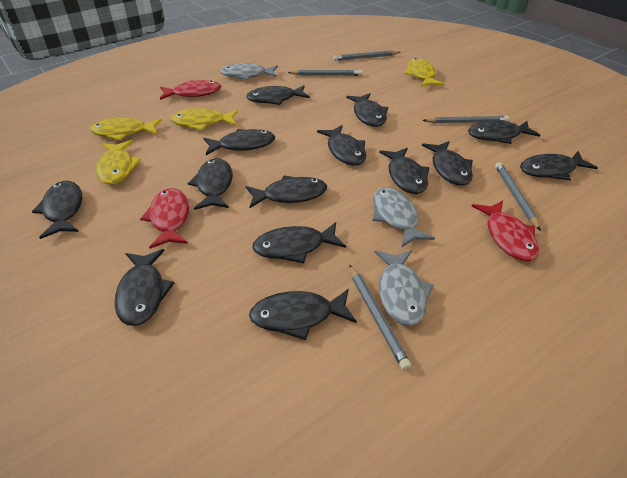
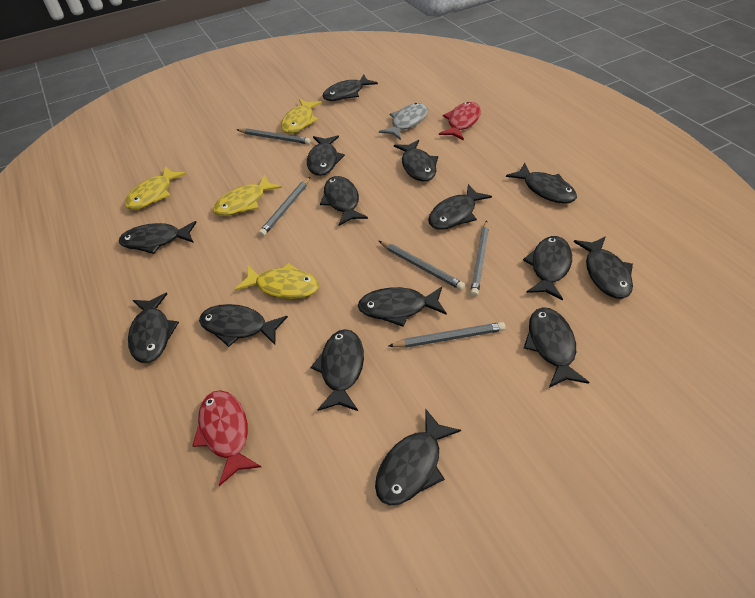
black fish: 14 -> 15
grey fish: 3 -> 1
red fish: 3 -> 2

